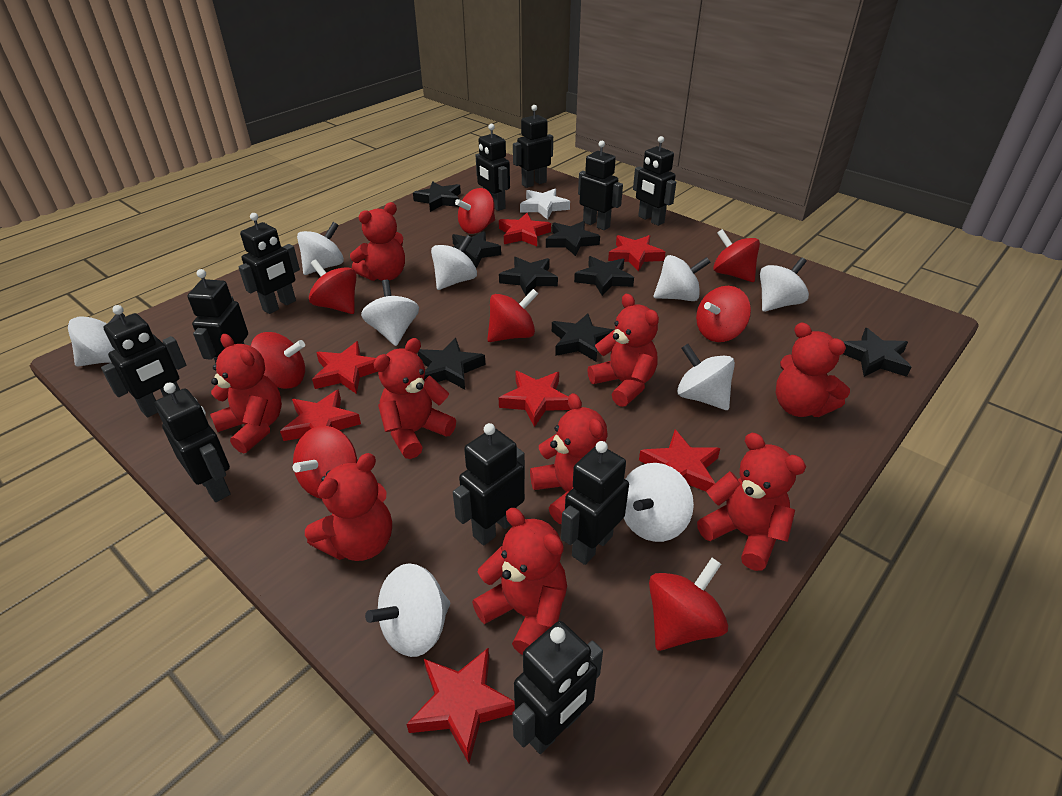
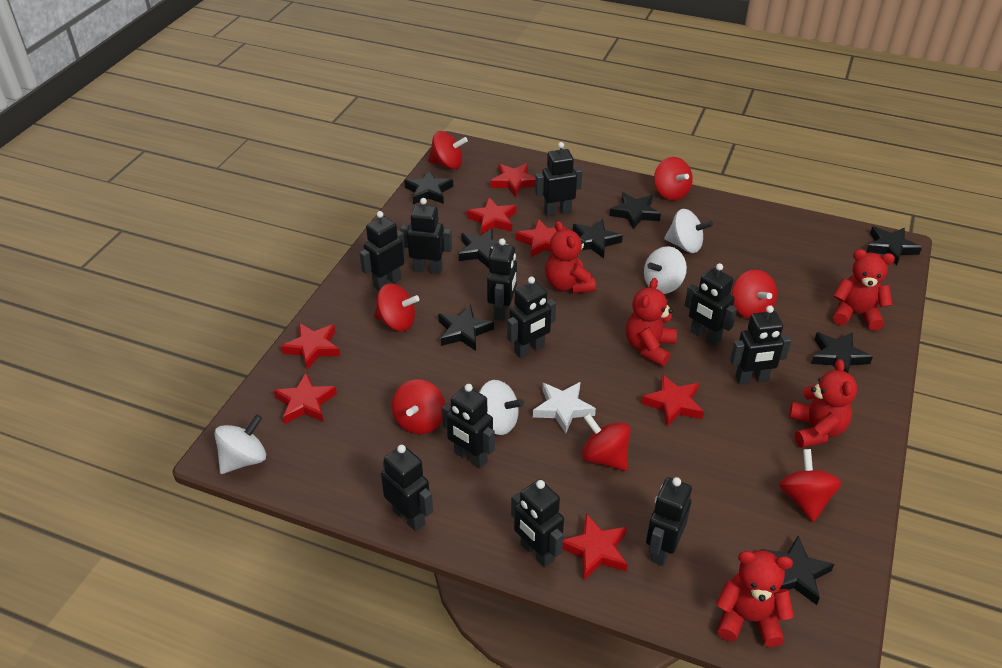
red spinning top: 8 -> 7
red teddy bear: 9 -> 5
white spinning top: 9 -> 4

